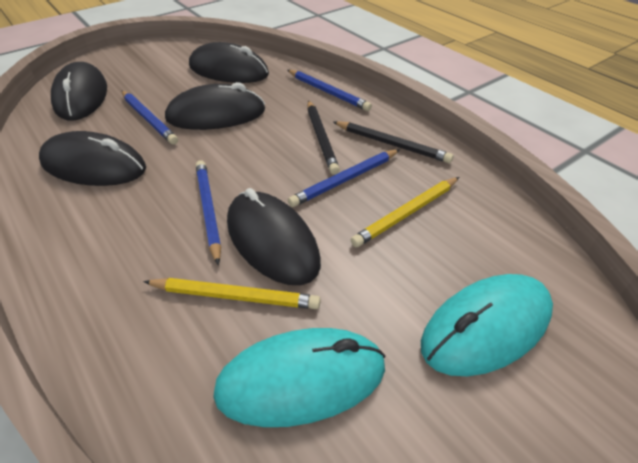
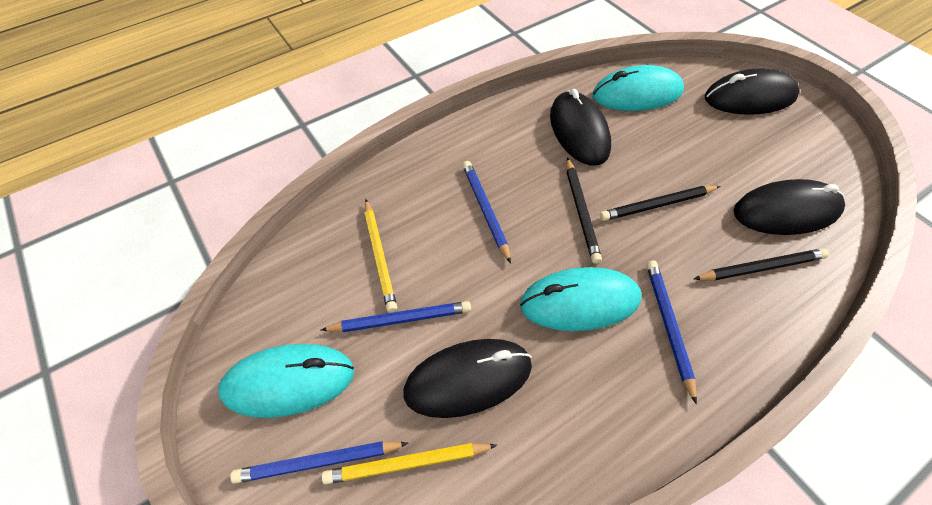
black mouse: 5 -> 4
black pencil: 2 -> 3
turquoise mouse: 2 -> 3

